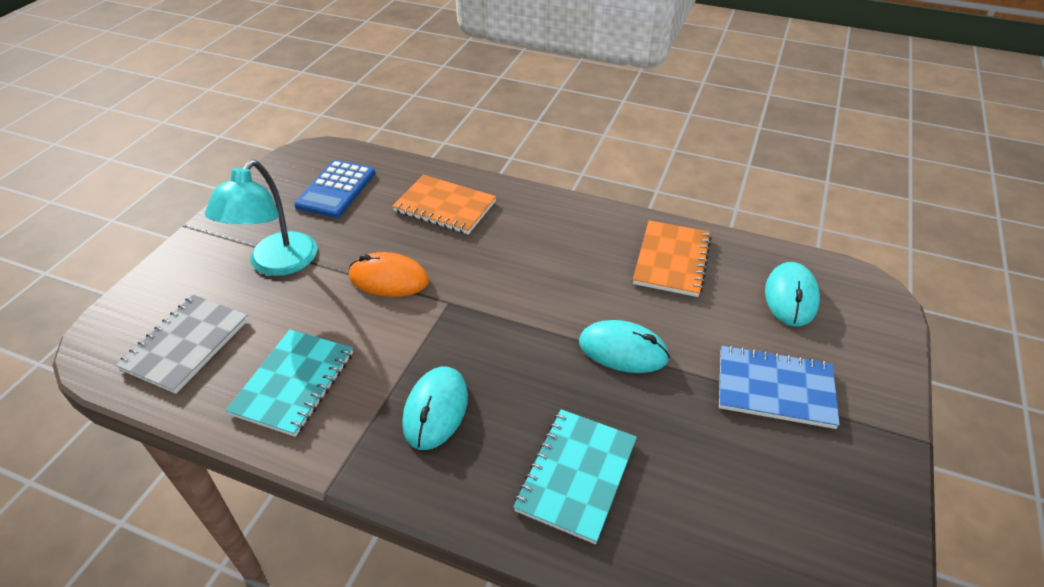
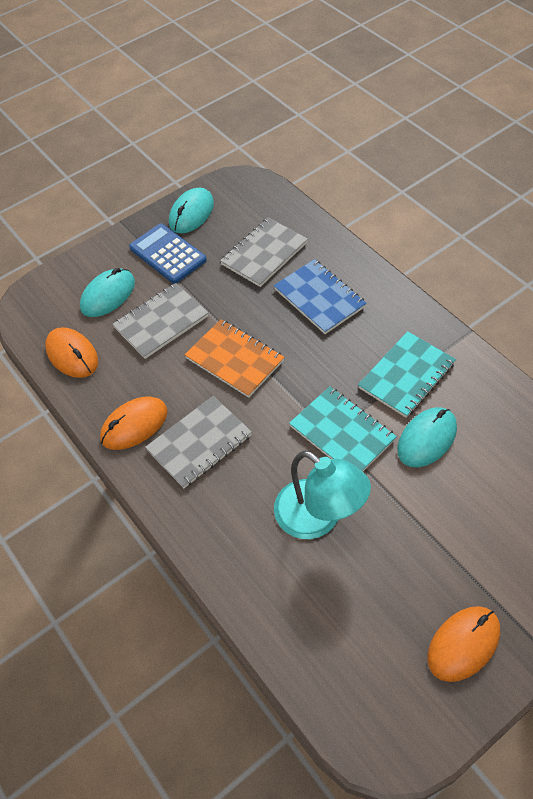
grey notebook: 1 -> 3
orange mouse: 1 -> 3
orange notebook: 2 -> 1

